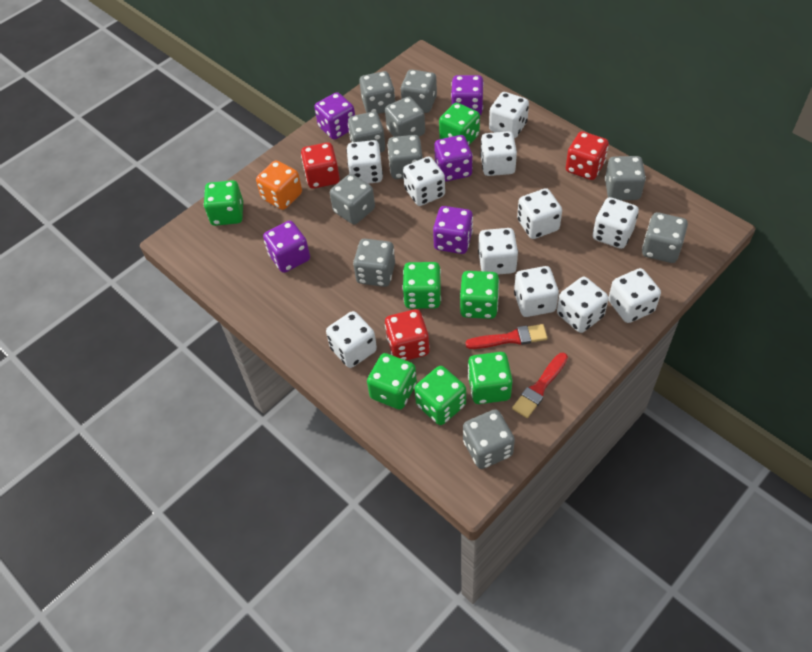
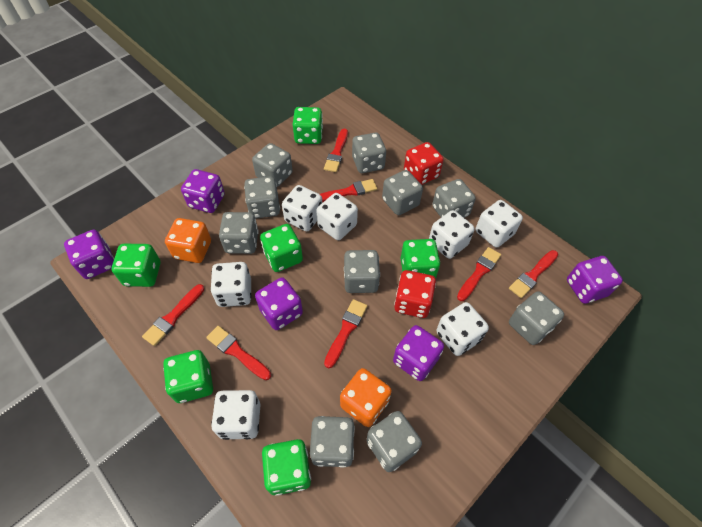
green dice: 7 -> 6
orange dice: 1 -> 2
red brush: 2 -> 7
red dice: 3 -> 2
white dice: 11 -> 7

